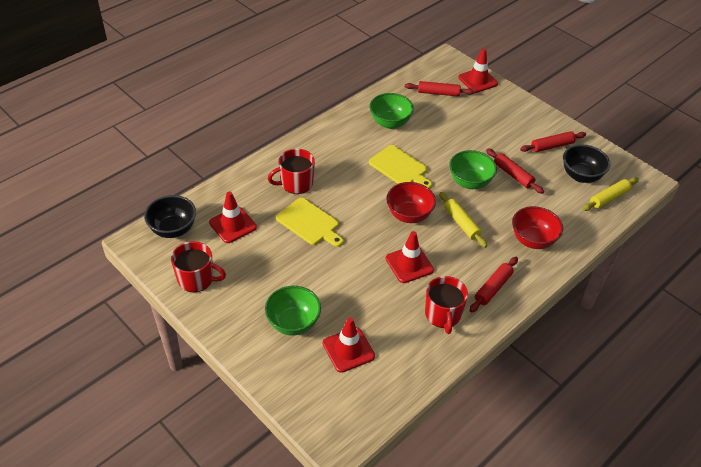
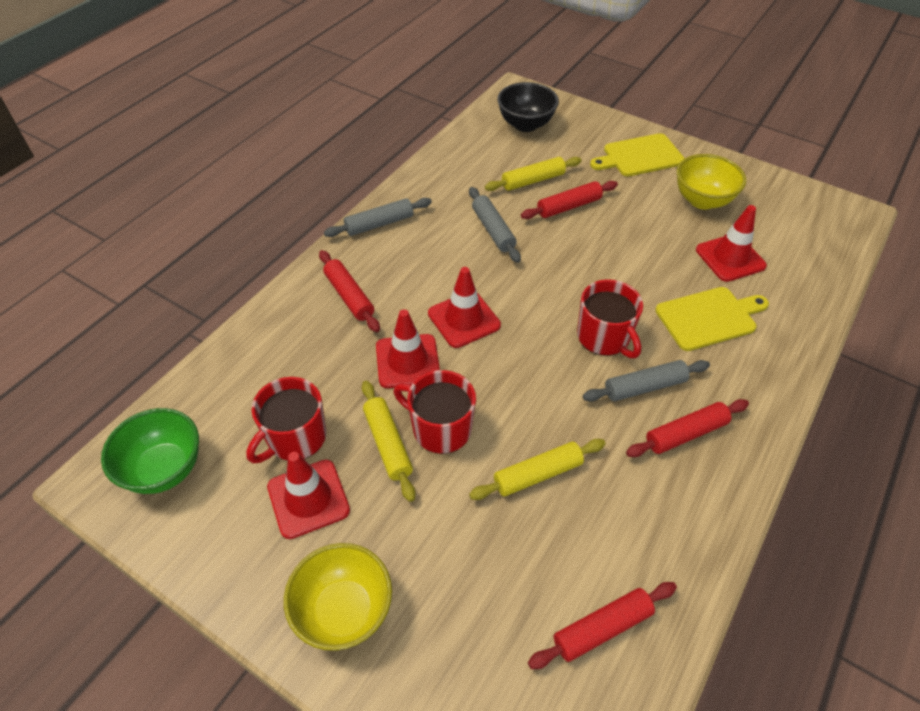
black bowl: 2 -> 1
green bowl: 3 -> 1
grey rolling pin: 0 -> 3
red bowl: 2 -> 0
yellow bowl: 0 -> 2
yellow rolling pin: 2 -> 3

